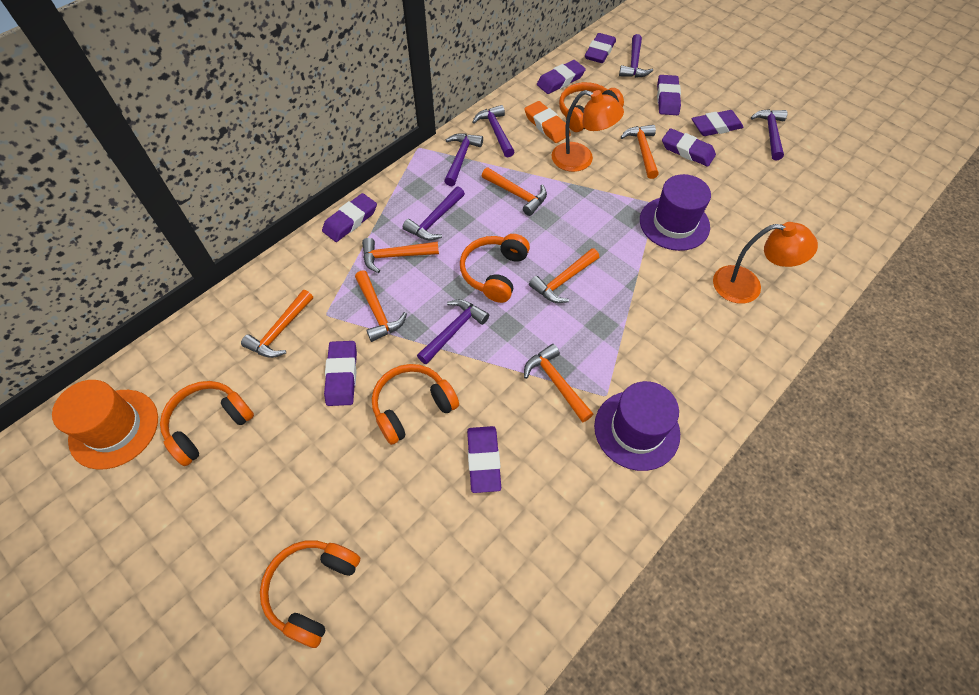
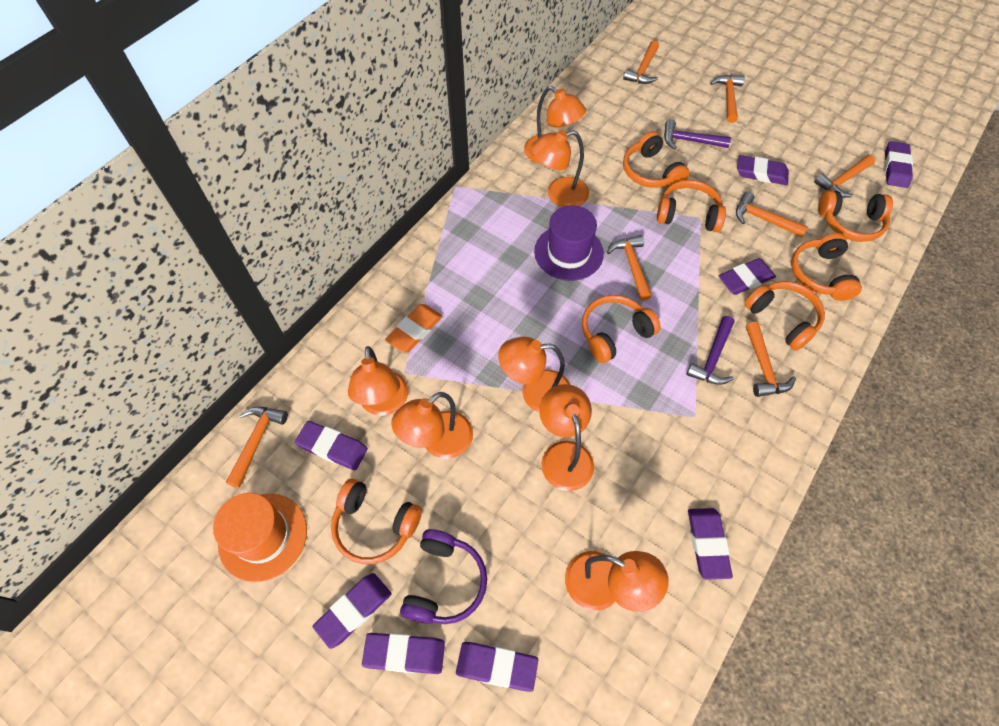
orange headphones: 5 -> 7
orange lamp: 2 -> 7
purple hammer: 6 -> 2
purple hat: 2 -> 1
purple headphones: 0 -> 1

